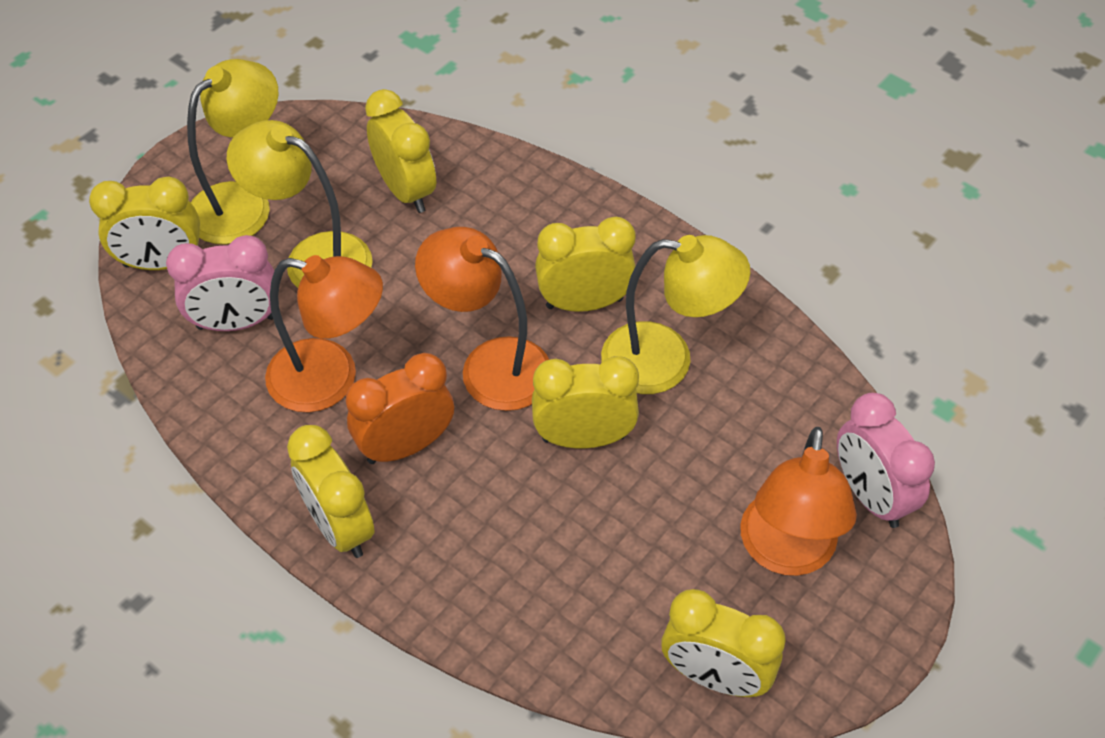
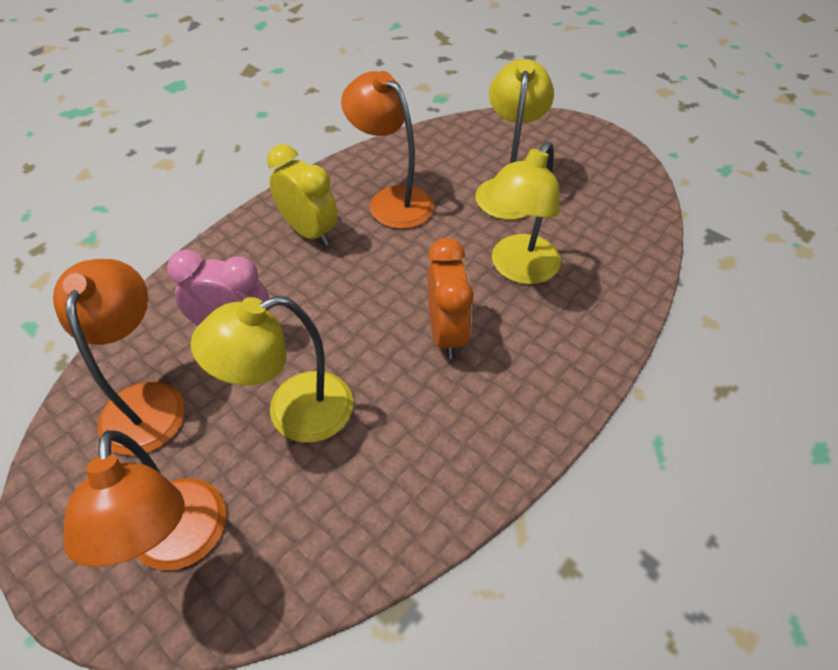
pink clock: 2 -> 1
yellow clock: 6 -> 1

